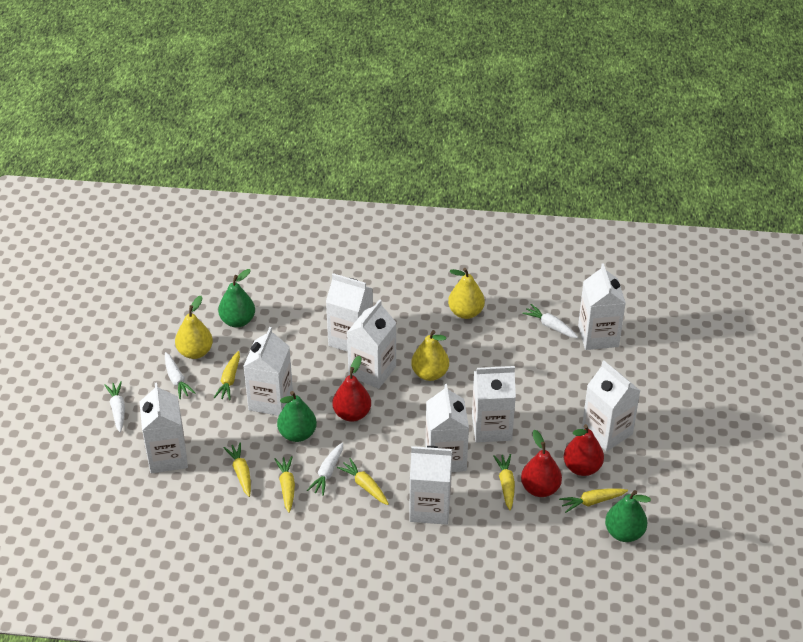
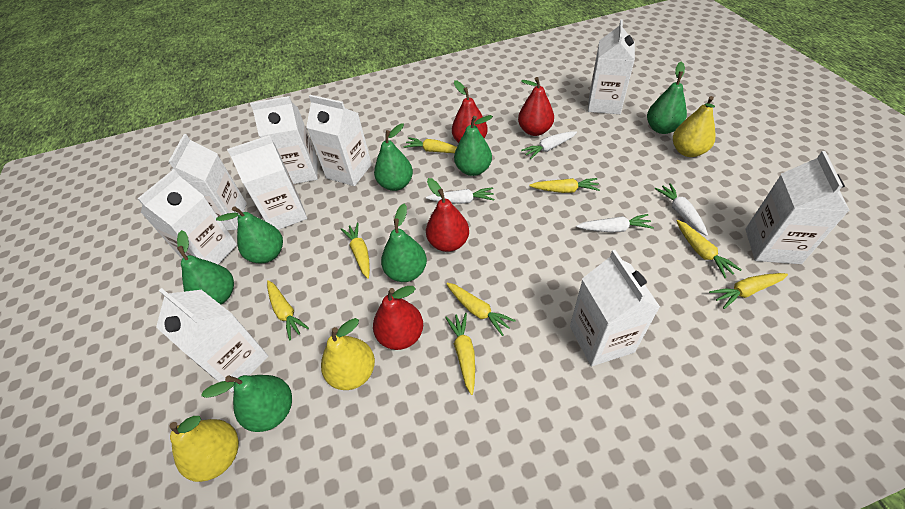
green pear: 3 -> 7
red pear: 3 -> 4
yellow carrot: 6 -> 8

